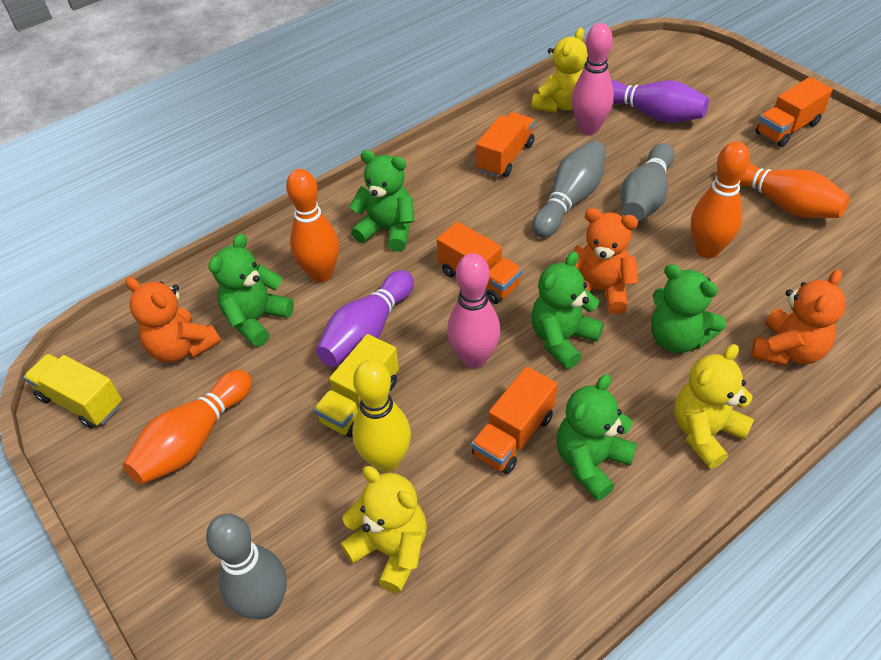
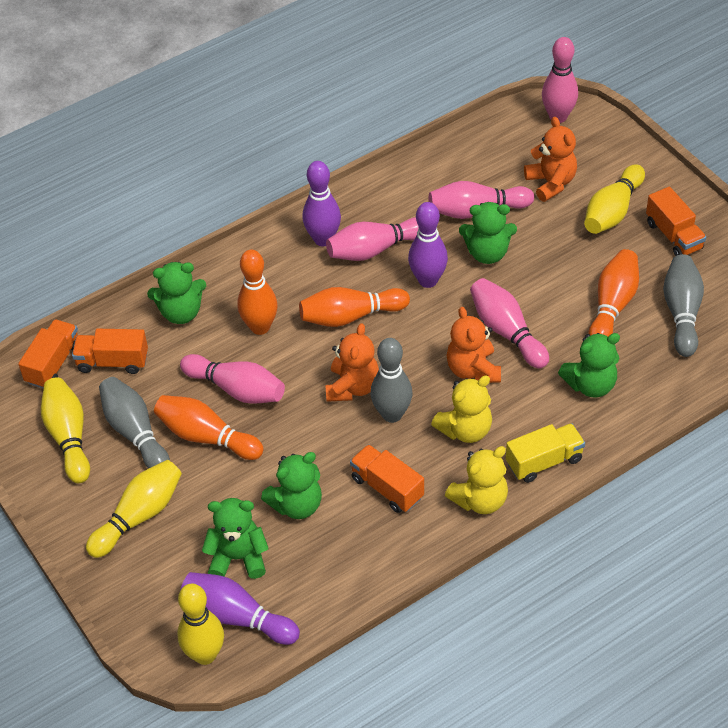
pink bowling pin: 2 -> 5
purple bowling pin: 2 -> 3
yellow bowling pin: 1 -> 4
yellow teddy bear: 3 -> 2
yellow truck: 2 -> 1

